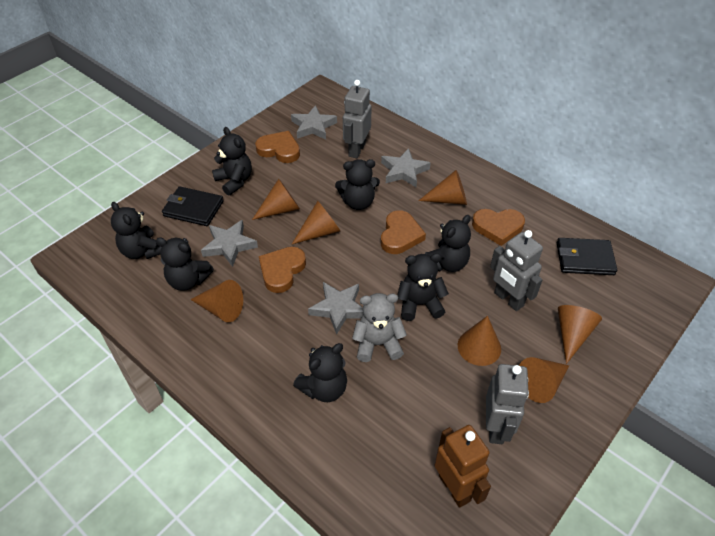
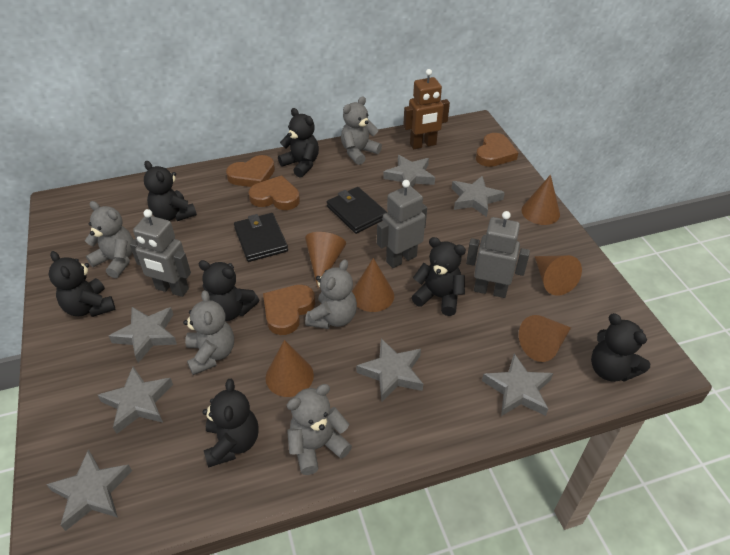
brown cone: 7 -> 6
grey star: 4 -> 7
grey teddy bear: 1 -> 5

